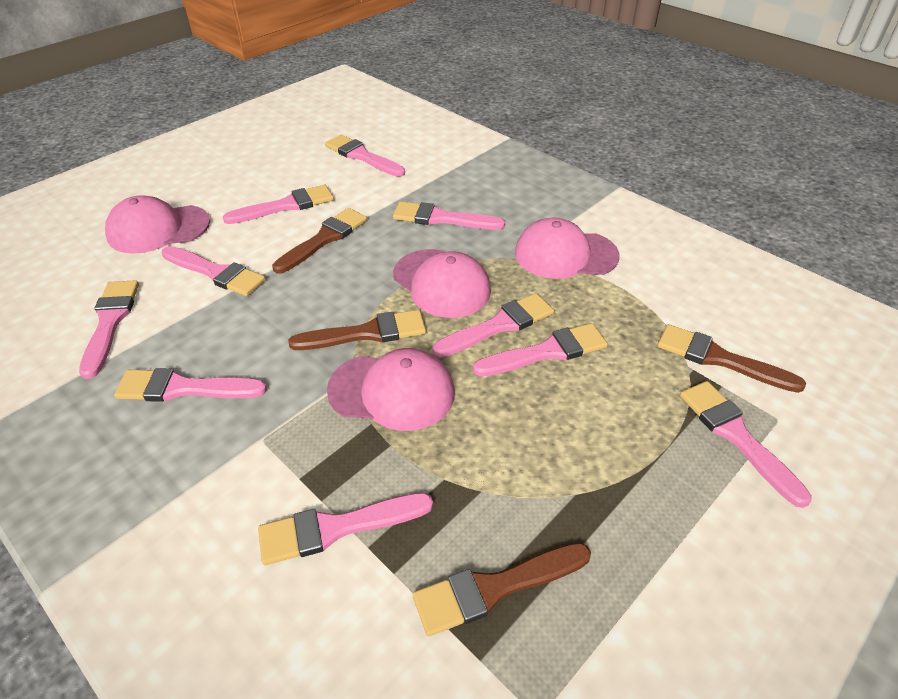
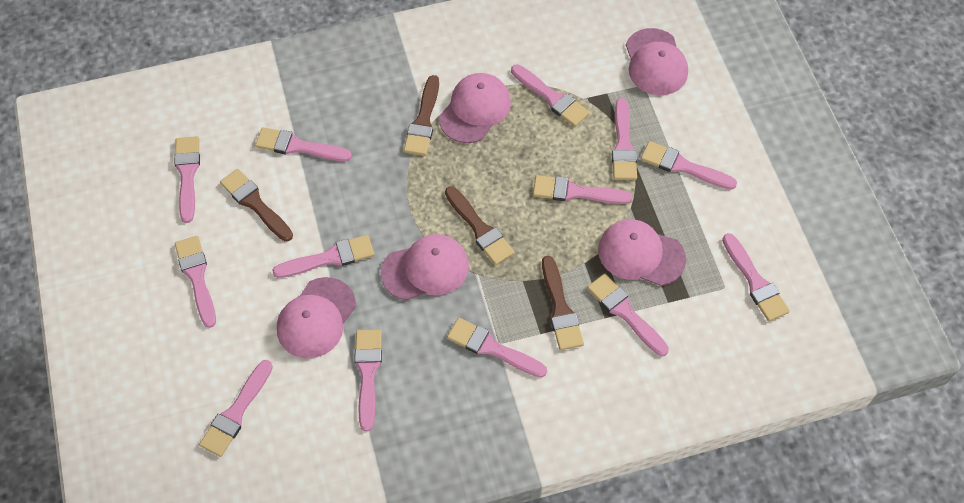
pink brush: 10 -> 13
pink cap: 4 -> 5

